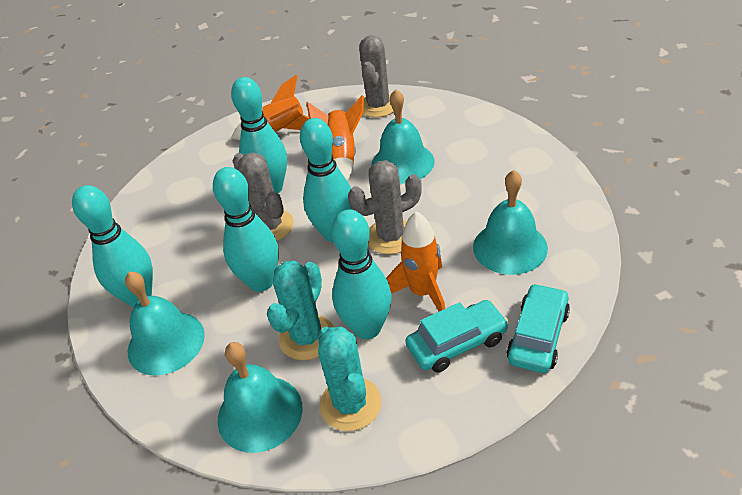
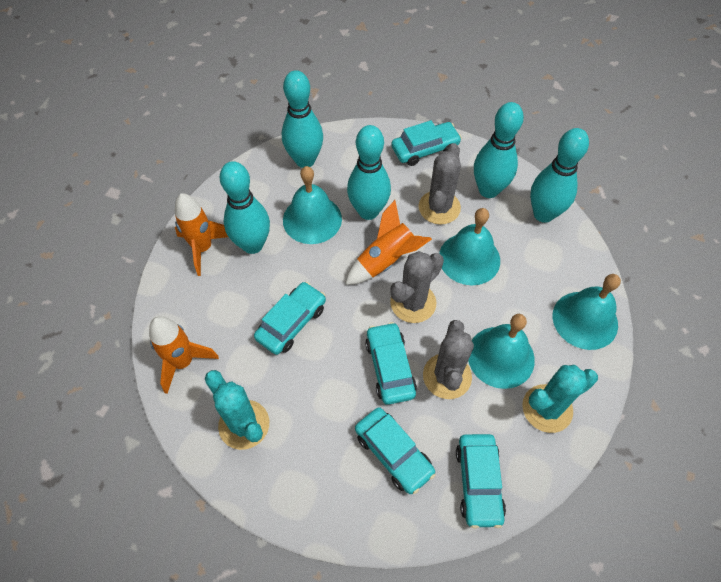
turquoise car: 2 -> 5

